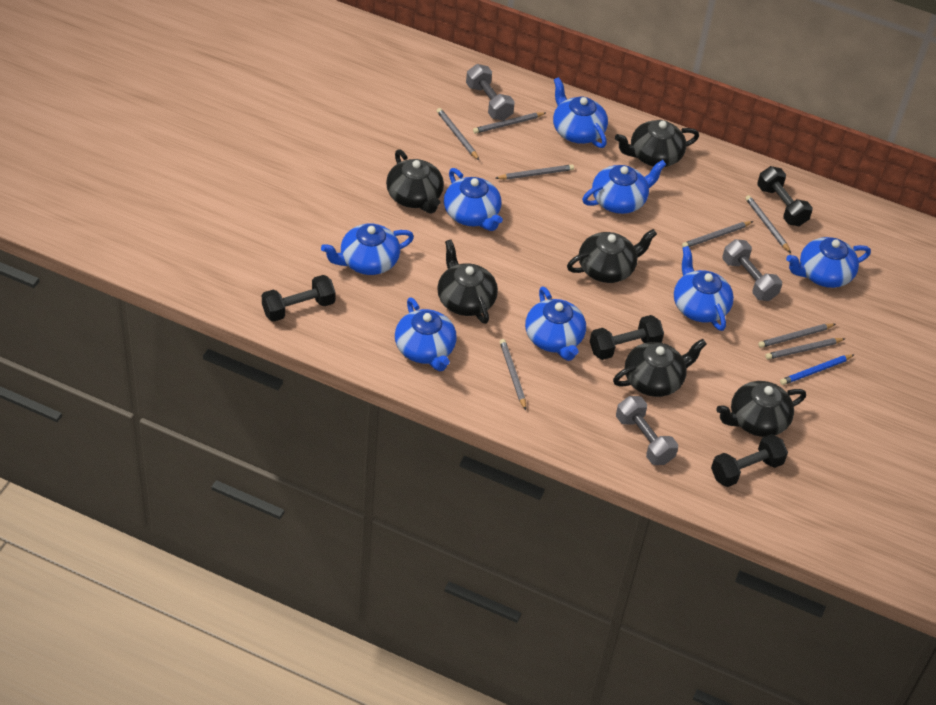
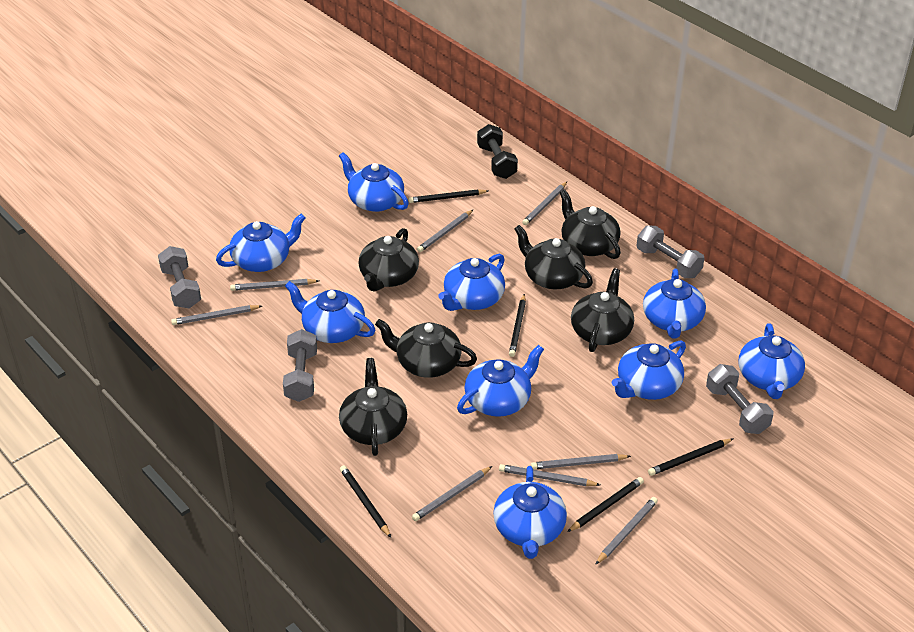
black dumbbell: 4 -> 1
black pencil: 0 -> 5
blue pencil: 1 -> 0
blue teapot: 8 -> 9
grey dumbbell: 3 -> 4

